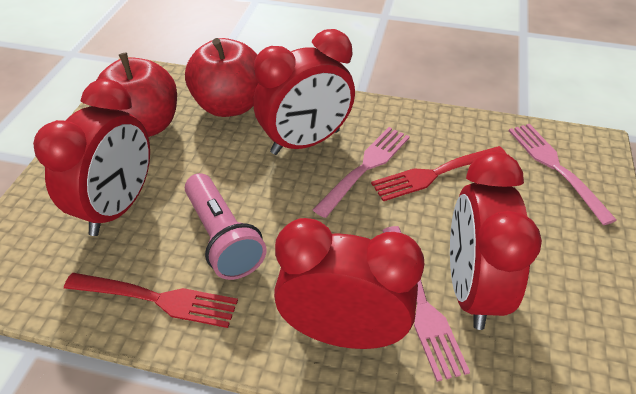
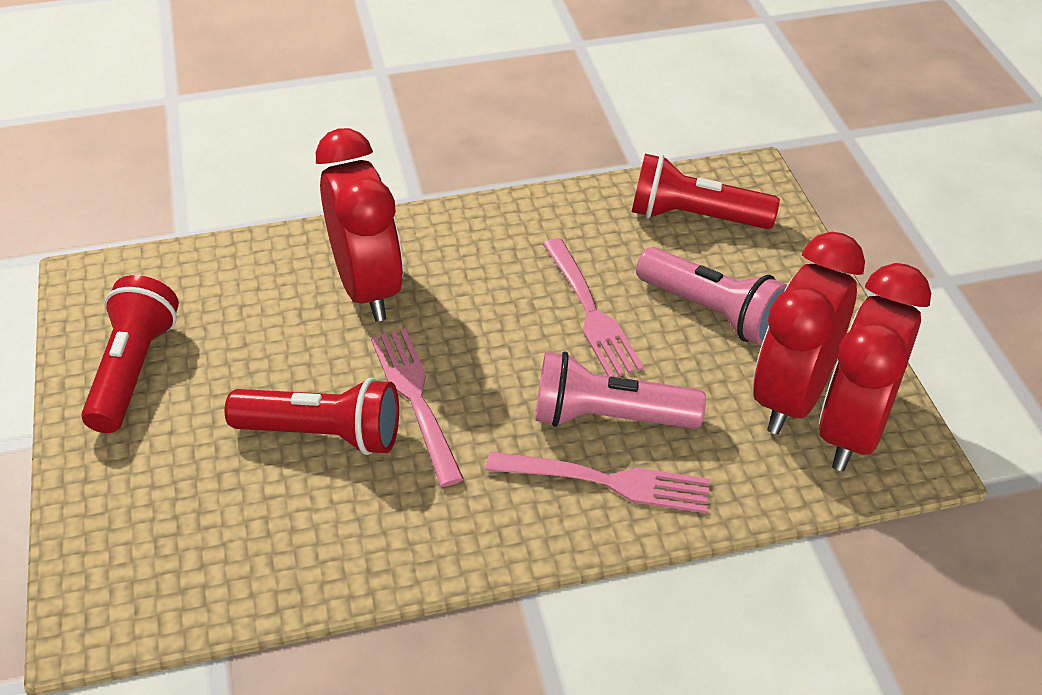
pink flashlight: 1 -> 2
red apple: 2 -> 0
red clock: 4 -> 3
red flashlight: 0 -> 3
red fork: 2 -> 0

